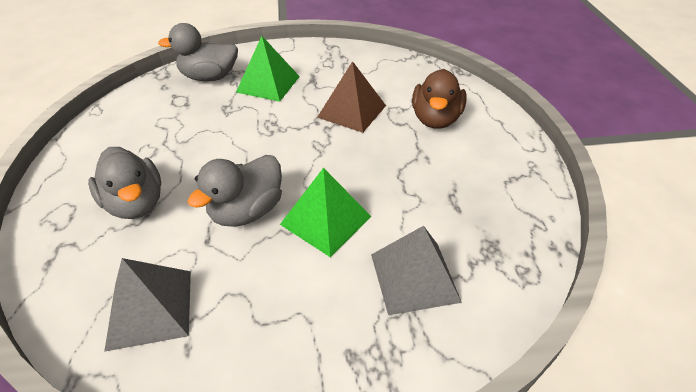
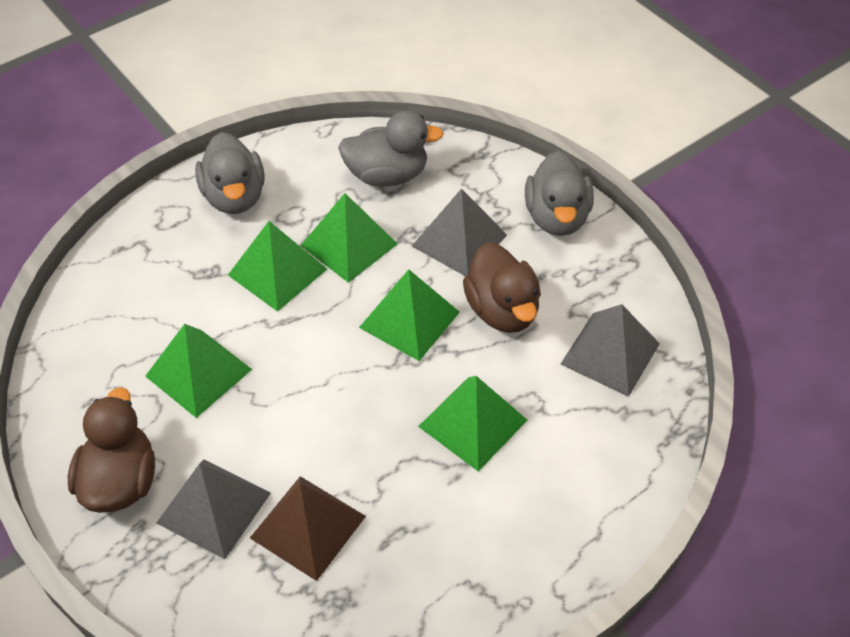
brown duck: 1 -> 2
green pyramid: 2 -> 5
grey pyramid: 2 -> 3

